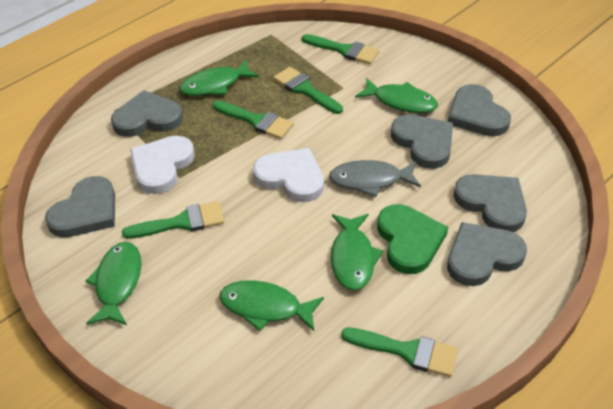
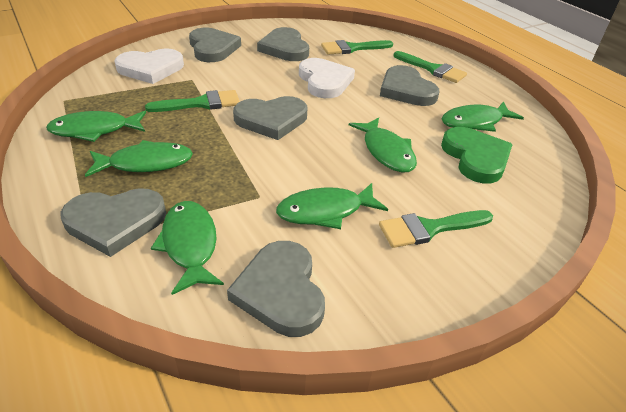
green brush: 5 -> 4
green fish: 5 -> 6
grey fish: 1 -> 0

